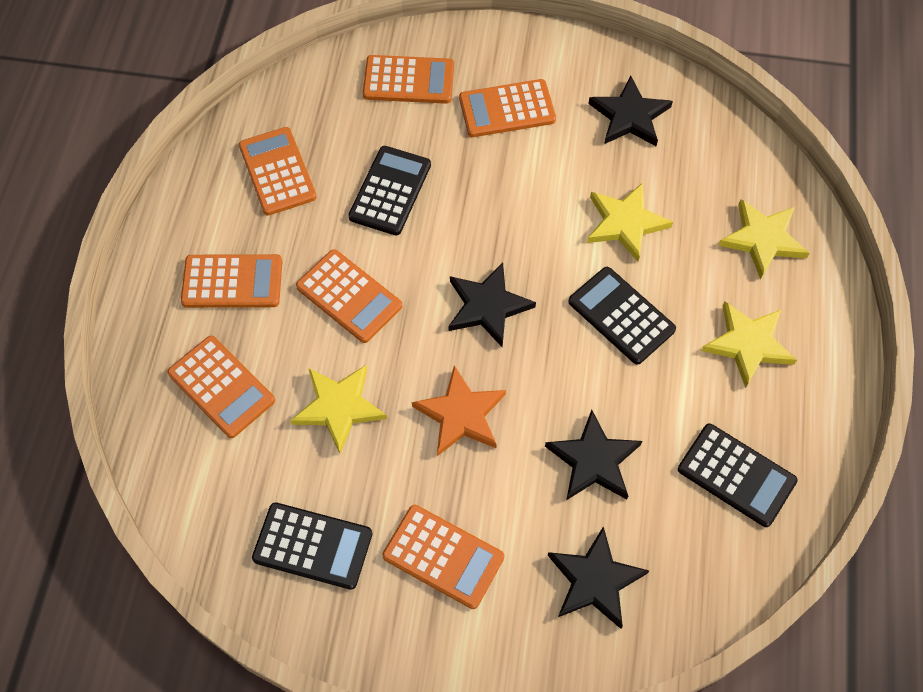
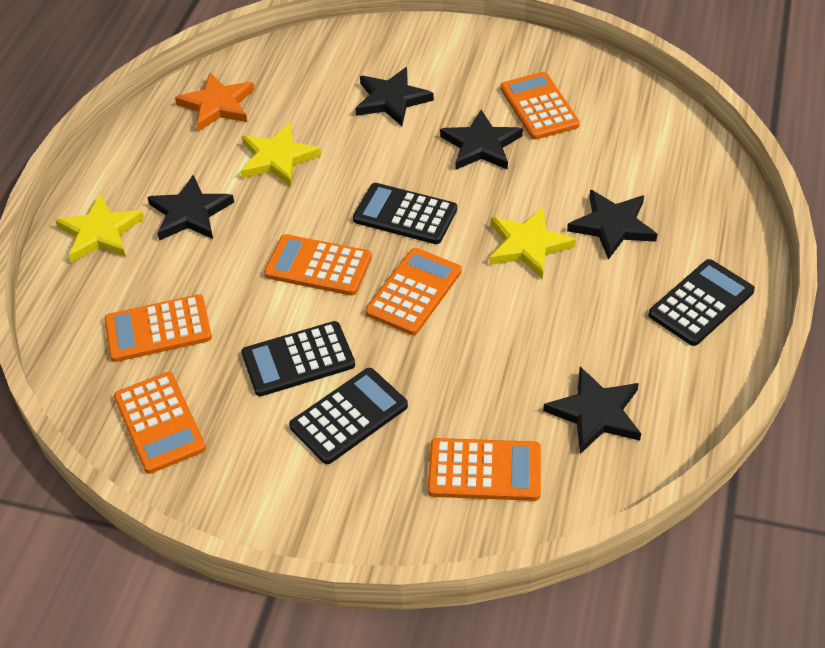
black star: 4 -> 5
orange calculator: 7 -> 6
yellow star: 4 -> 3

